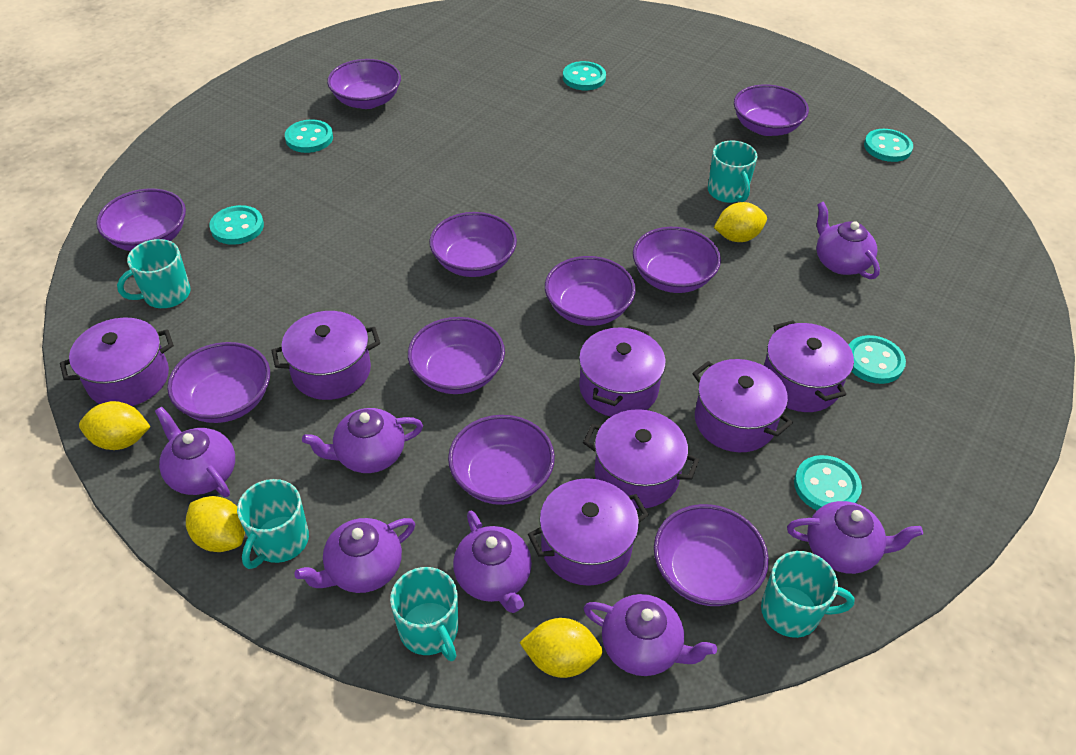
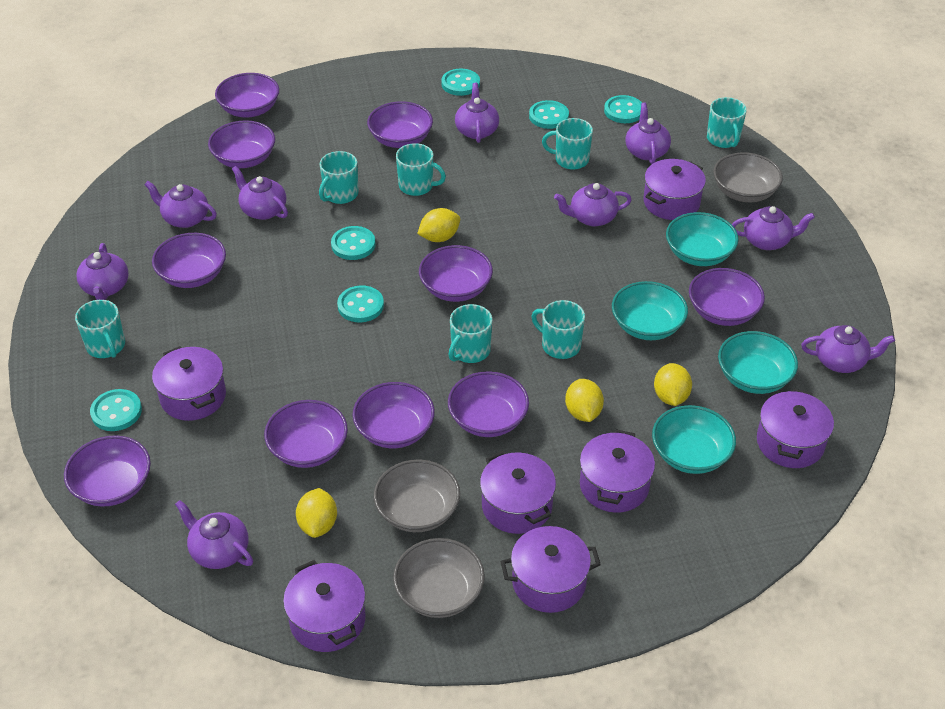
grey bowl: 0 -> 3
purple teapot: 7 -> 9
turquoise bowl: 0 -> 4
turquoise mug: 5 -> 7

